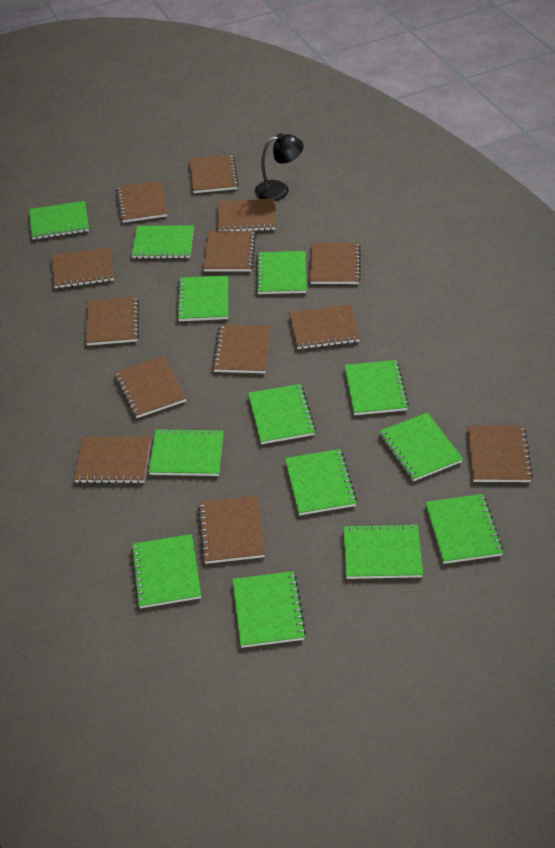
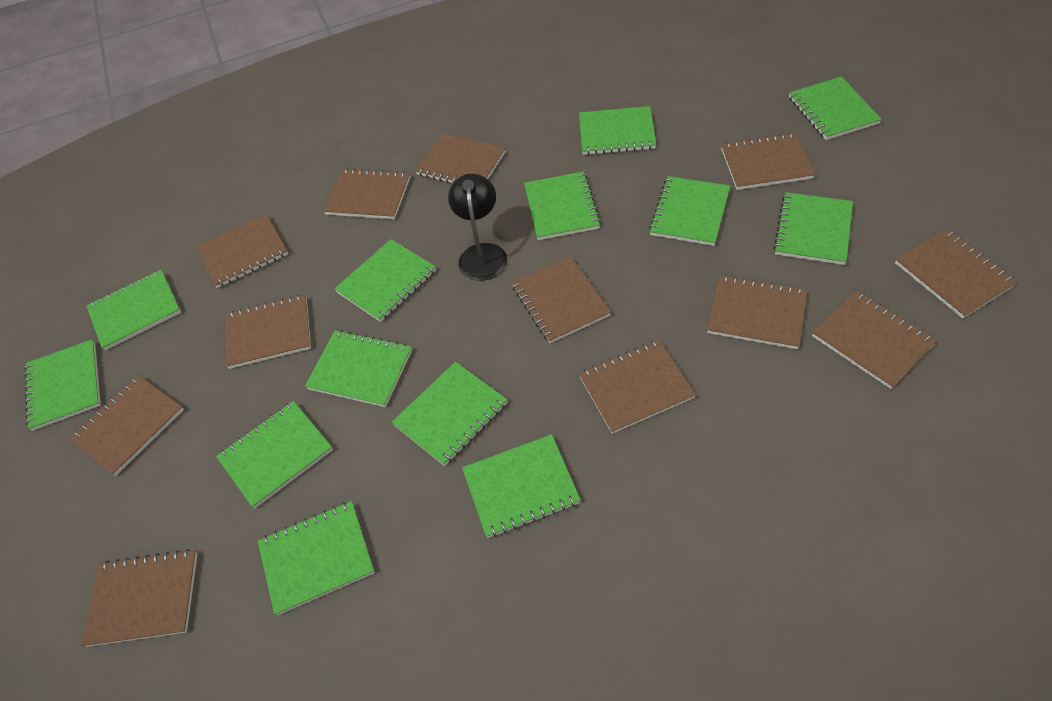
brown notebook: 13 -> 12

